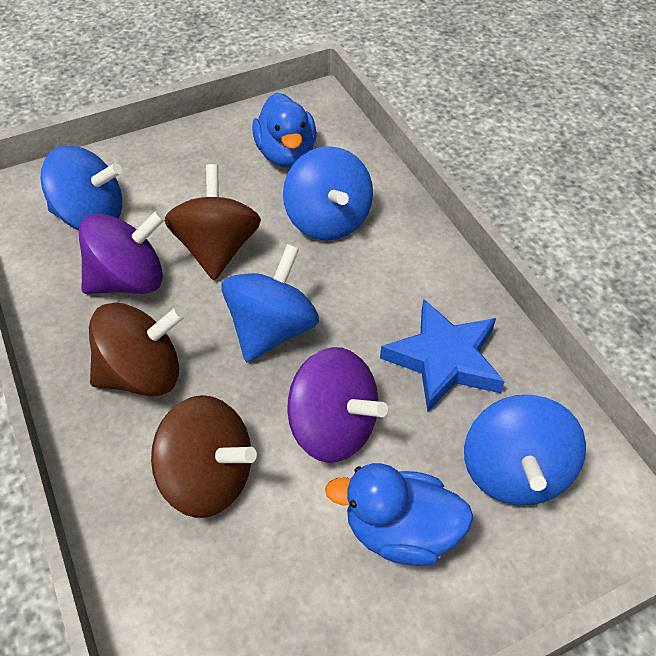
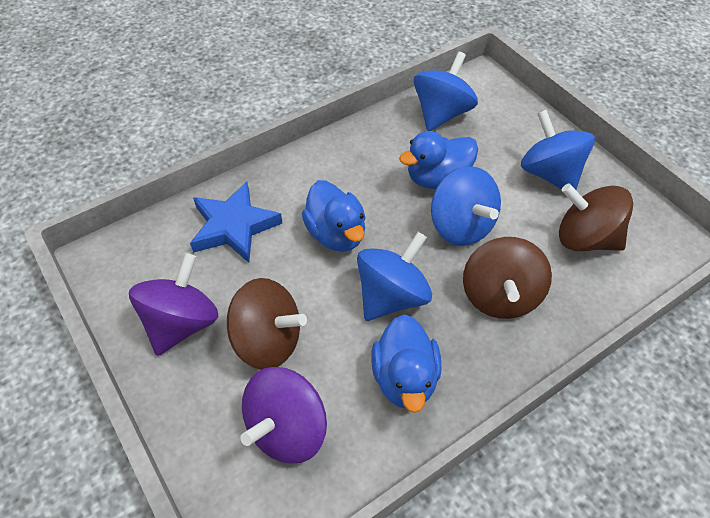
blue duck: 2 -> 3

